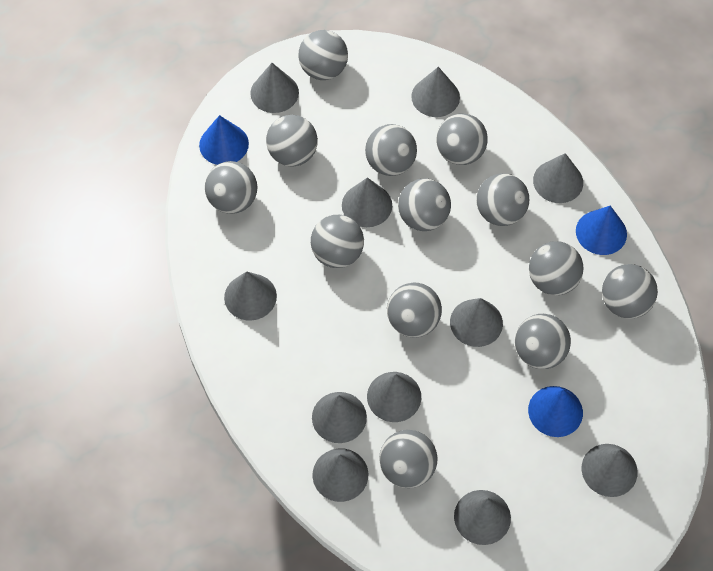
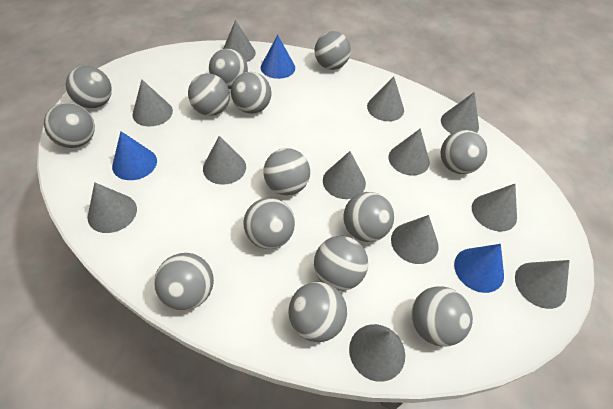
grey ball: 13 -> 14
grey cone: 11 -> 12

